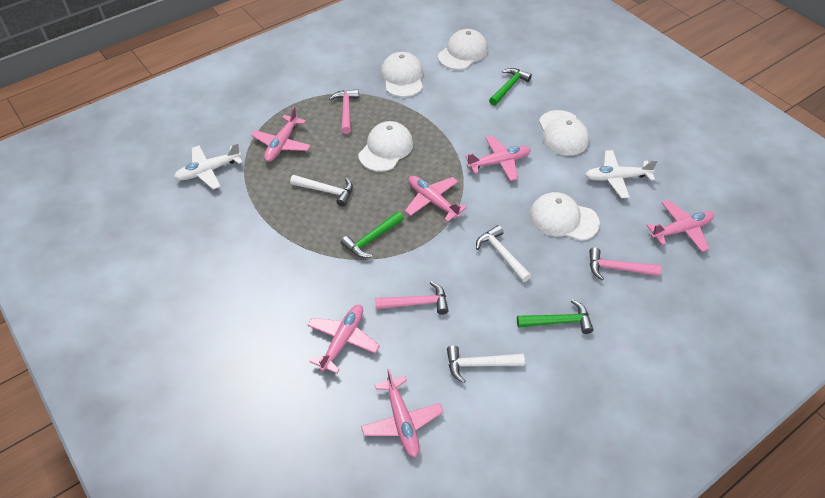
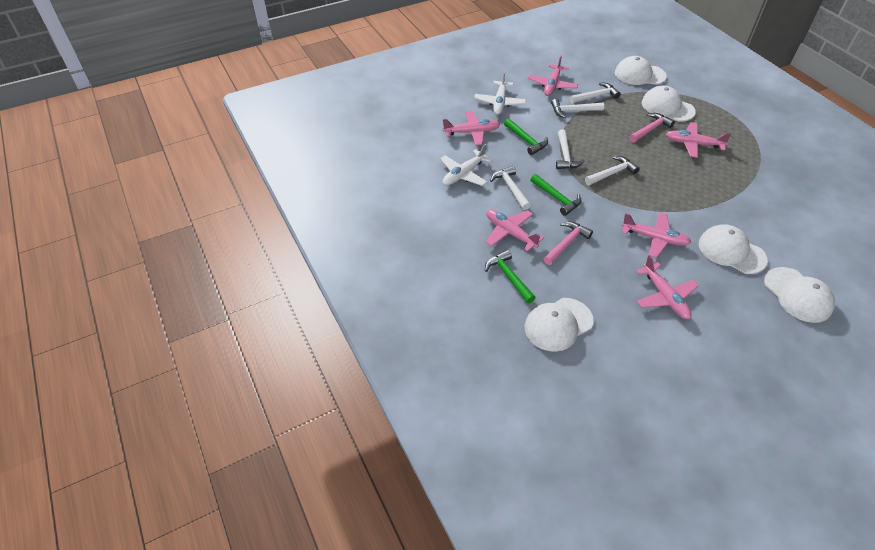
pink hammer: 3 -> 2
white hammer: 3 -> 5

